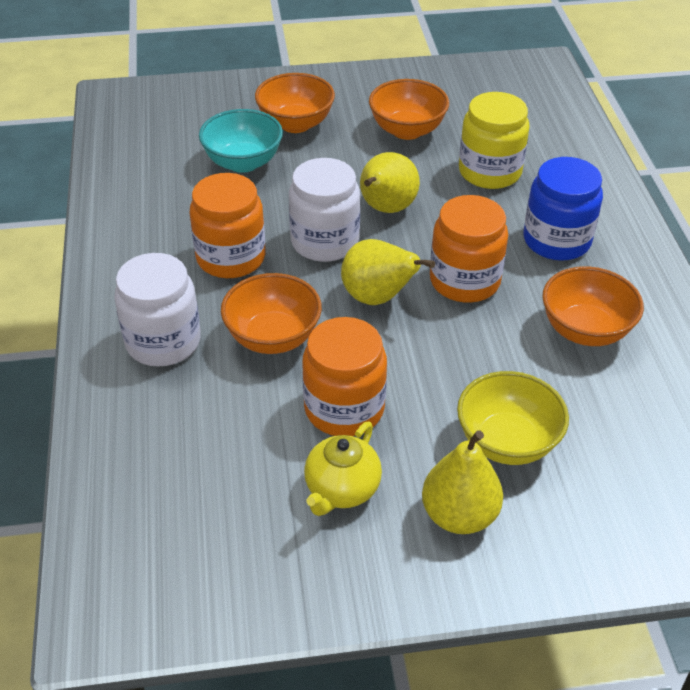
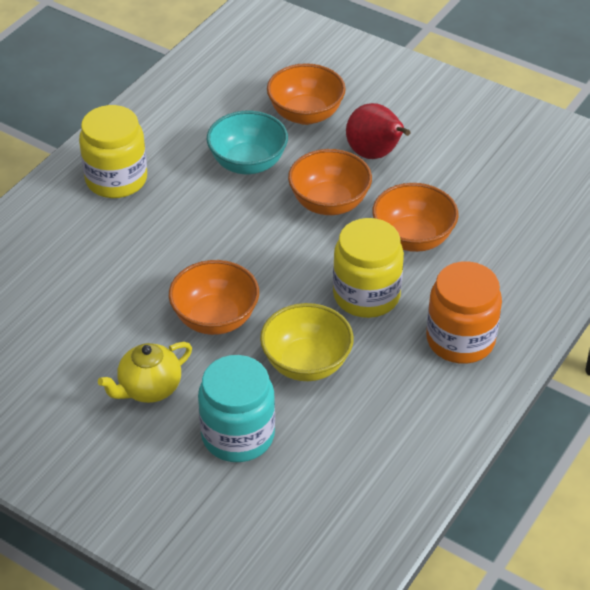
blue jar: 1 -> 0
orange jar: 3 -> 1
red pear: 0 -> 1
turquoise jar: 0 -> 1
white jar: 2 -> 0
yellow jar: 1 -> 2
yellow pear: 3 -> 0

